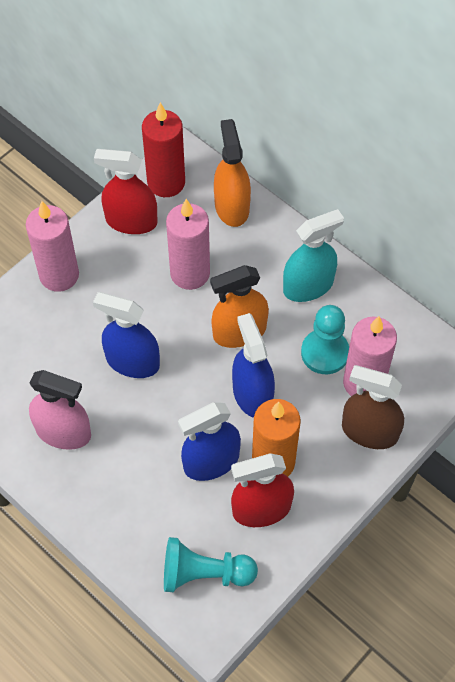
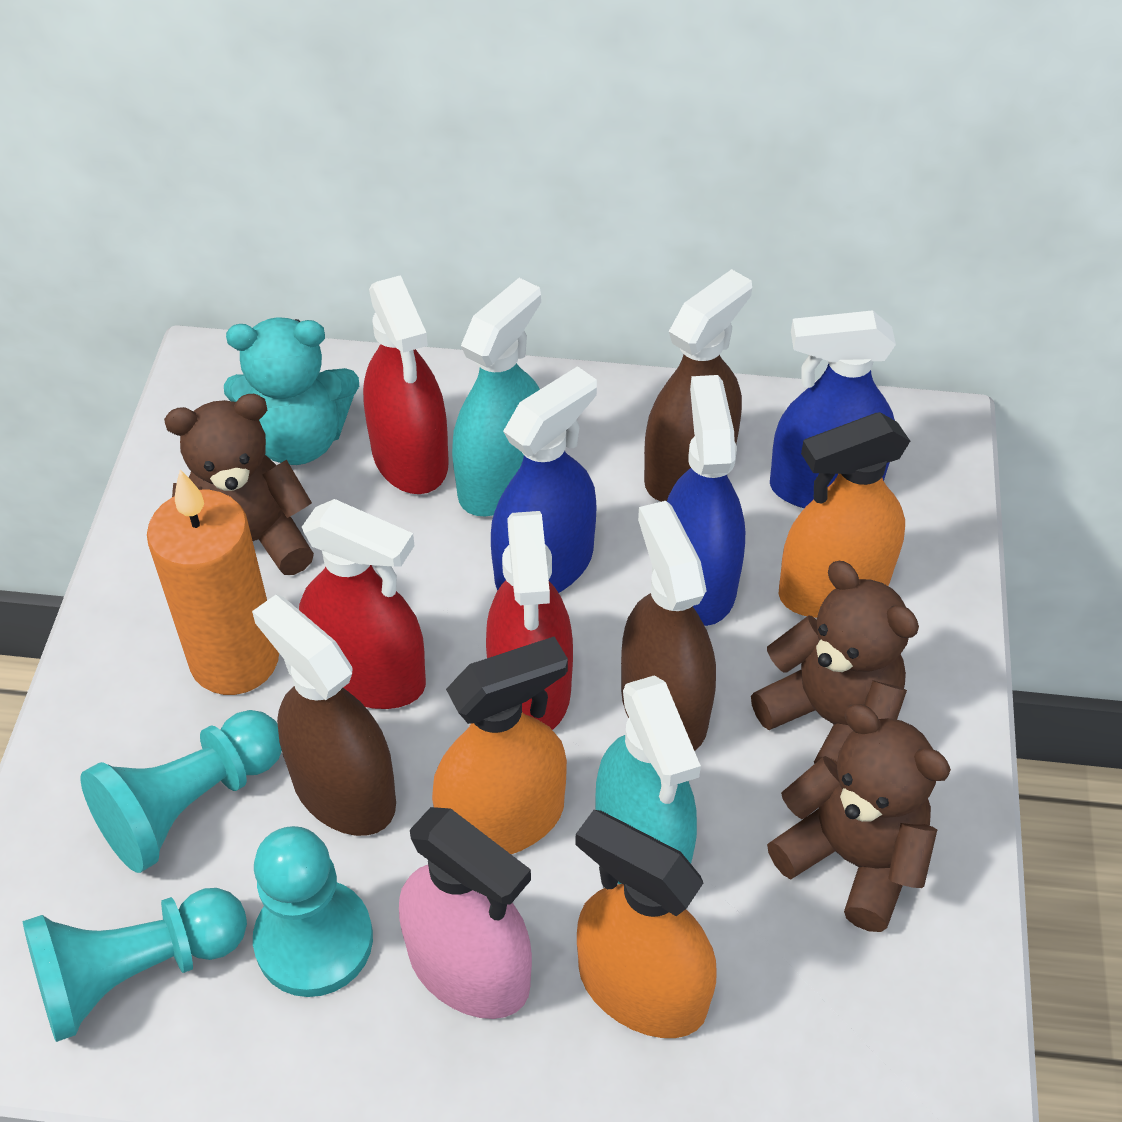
brown spray bottle: 1 -> 3
brown teddy bear: 0 -> 3
orange spray bottle: 2 -> 3
pink candle: 3 -> 0
red candle: 1 -> 0
red spray bottle: 2 -> 3
turquoise pawn: 2 -> 3
turquoise spray bottle: 1 -> 2
turquoise teddy bear: 0 -> 1

